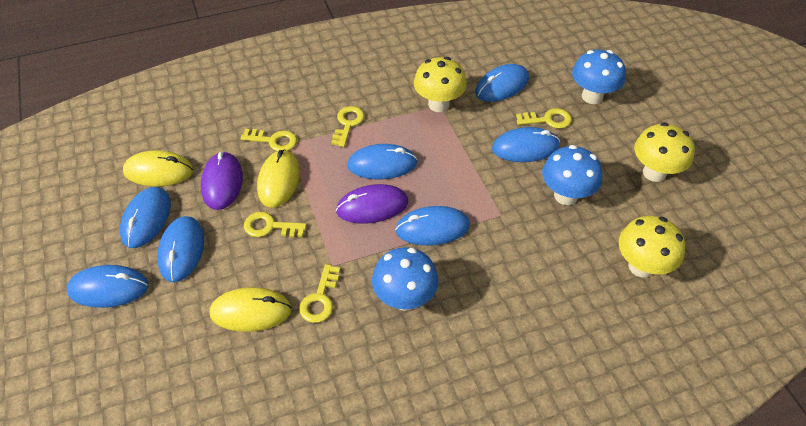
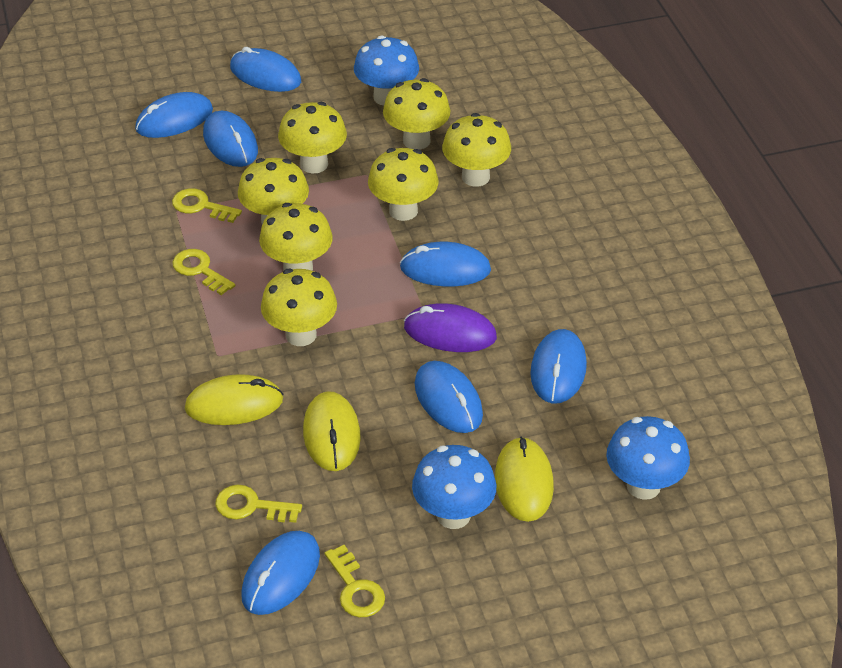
purple mouse: 2 -> 1
yellow key: 5 -> 4
yellow mushroom: 3 -> 7

